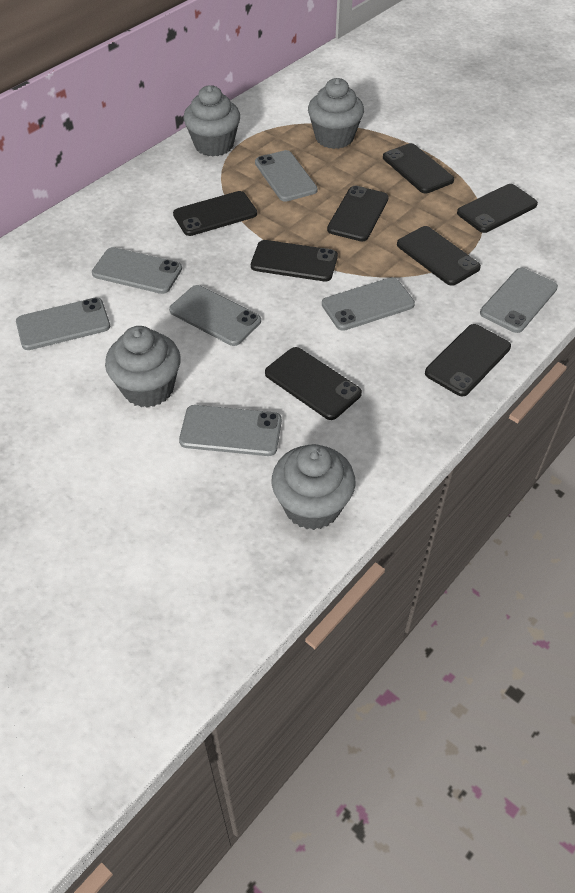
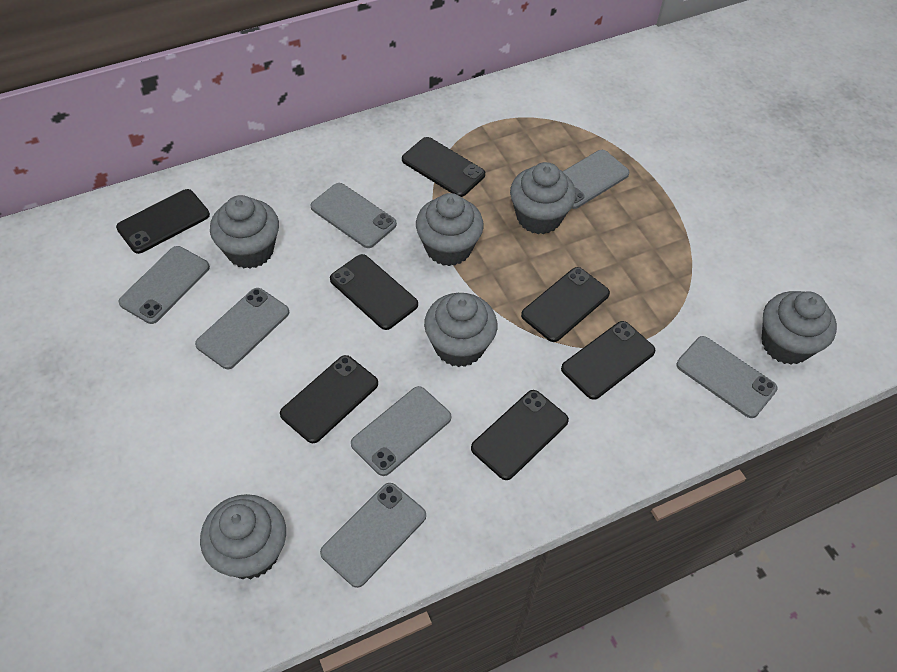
black phone: 8 -> 7
grey cupcake: 4 -> 6

